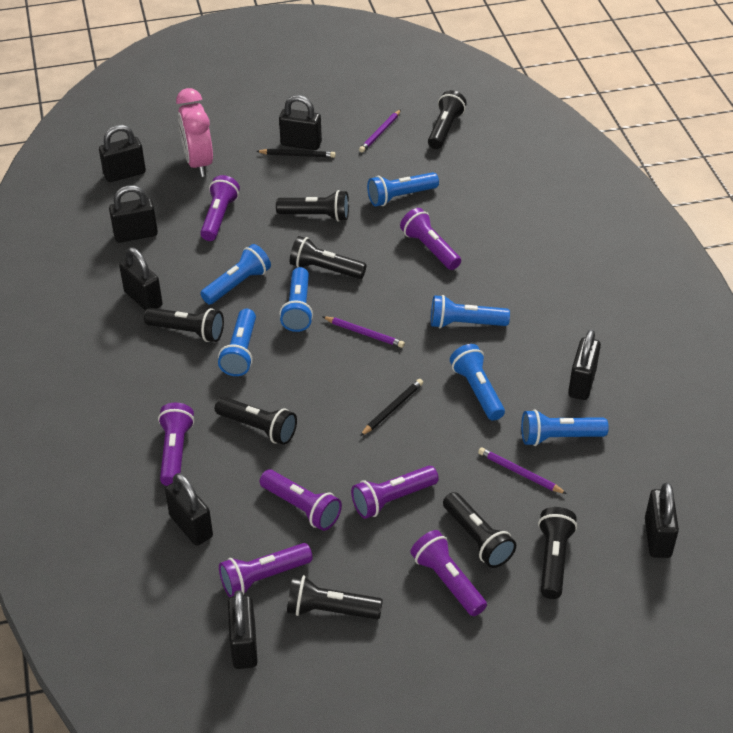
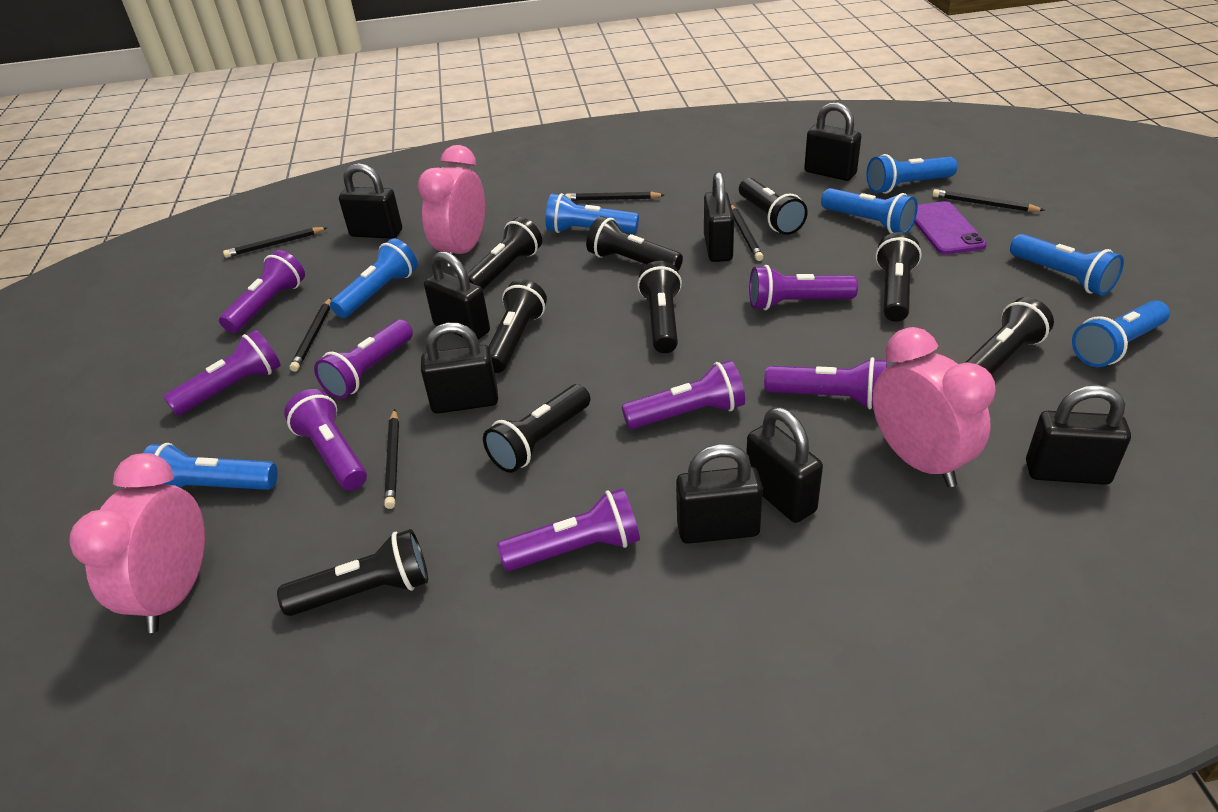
black flashlight: 8 -> 9
black pencil: 2 -> 6
pink clock: 1 -> 3
purple flashlight: 7 -> 8
purple pencil: 3 -> 0
purple phone: 0 -> 1

